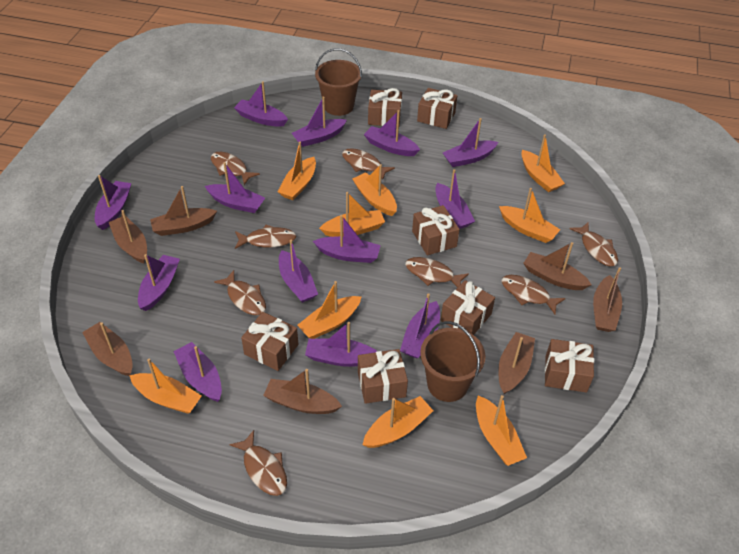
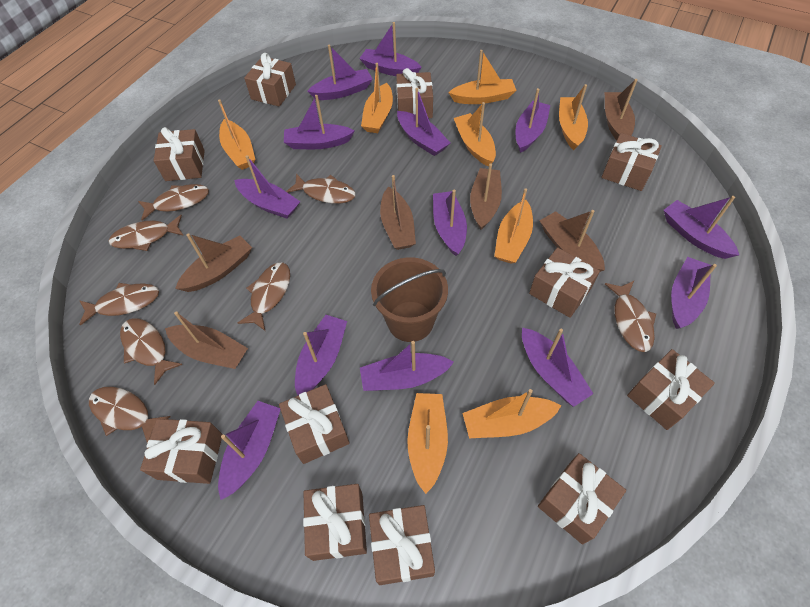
brown boat: 7 -> 6
brown bucket: 2 -> 1
brown gift: 7 -> 11
orange boat: 9 -> 8

